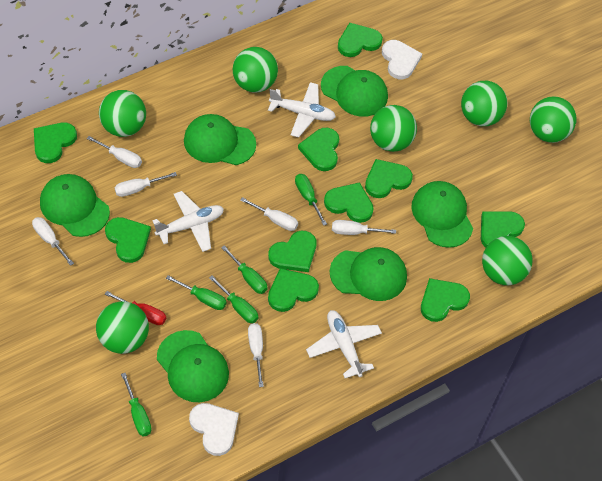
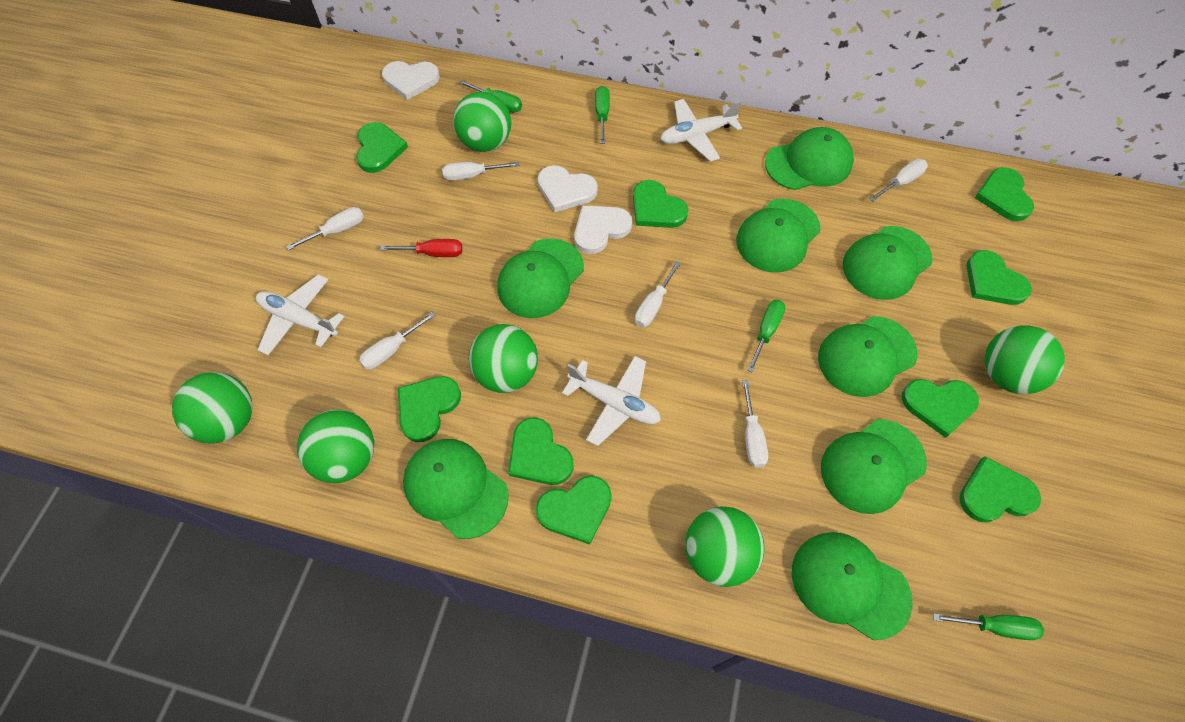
green ball: 7 -> 6
green cap: 6 -> 8
green heart: 10 -> 9
green screwdriver: 5 -> 4
white heart: 2 -> 3

